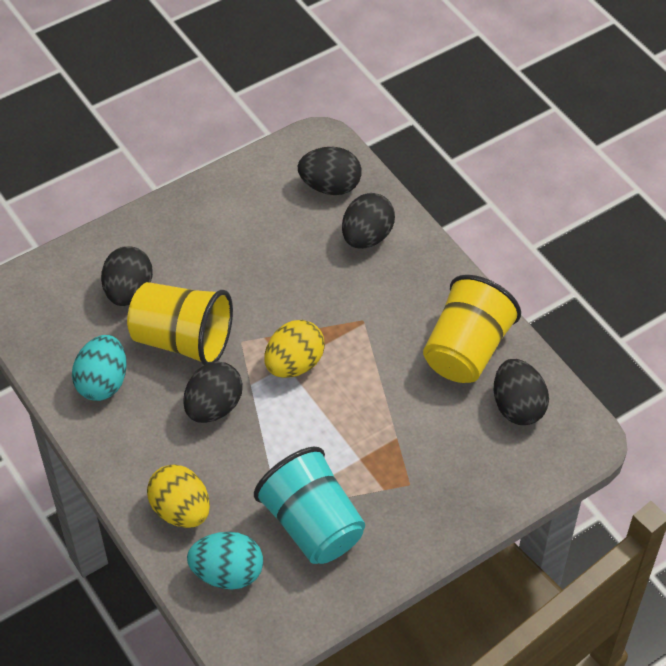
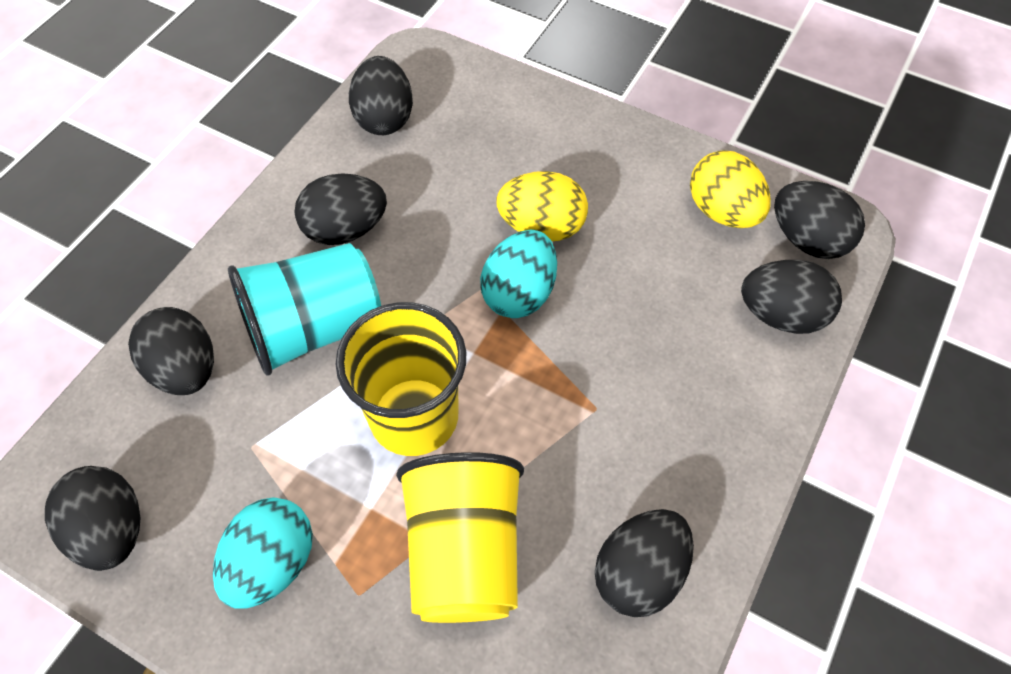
black egg: 5 -> 7

